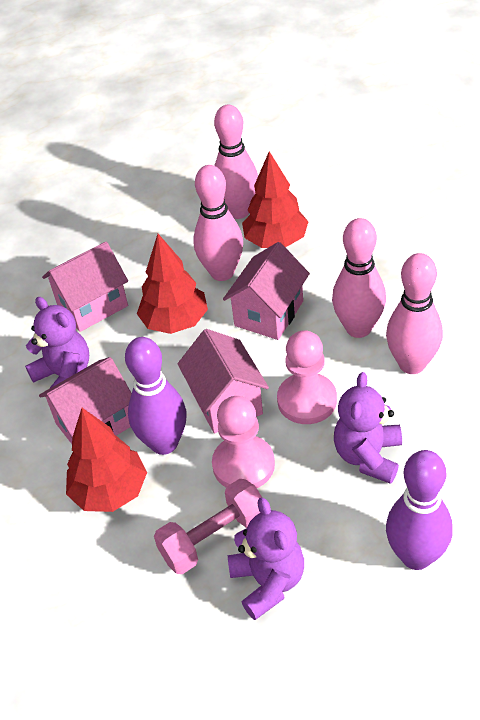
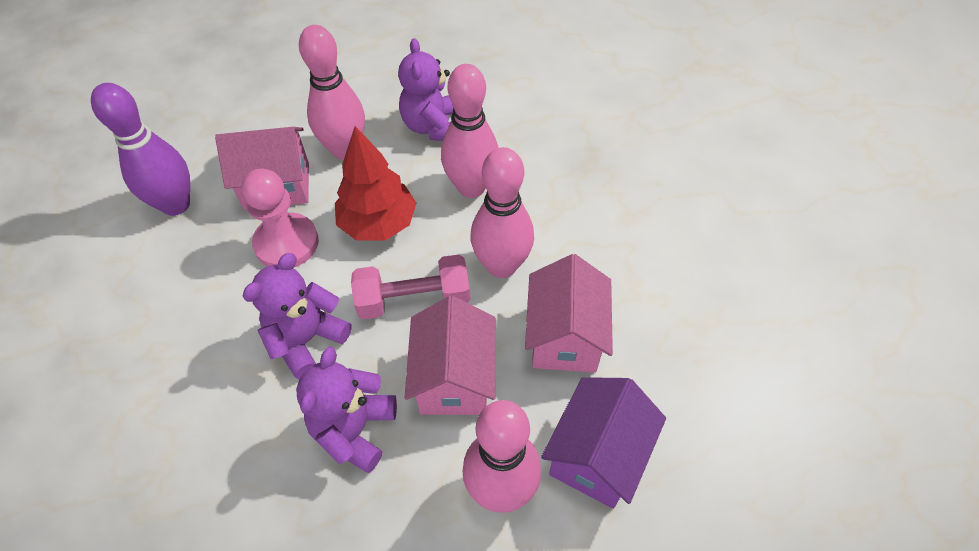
pink house: 4 -> 3
pink pawn: 2 -> 1
purple bowling pin: 2 -> 1
purple house: 0 -> 1
red tree: 3 -> 1

